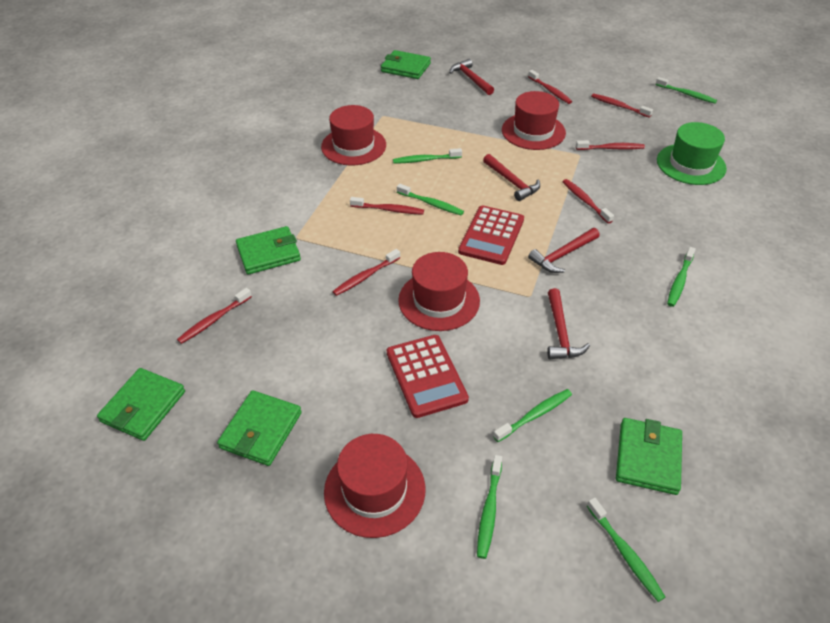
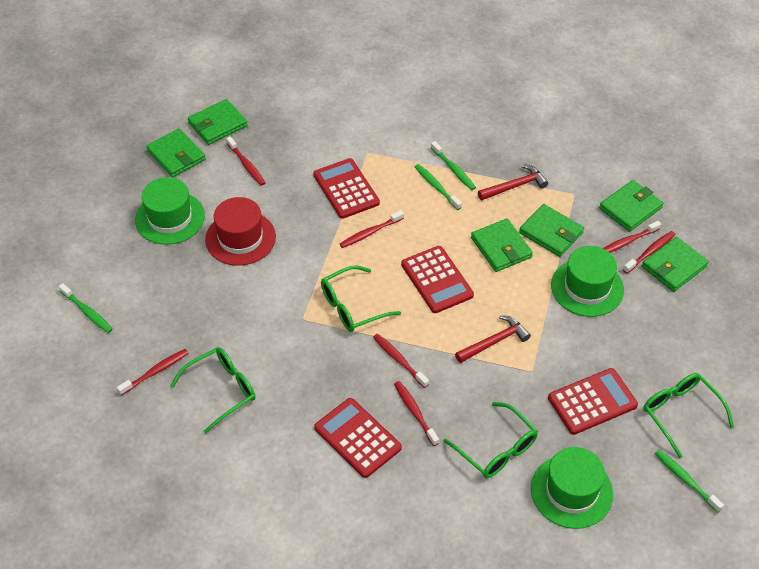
green glasses: 0 -> 4
green hat: 1 -> 3
green toothbrush: 7 -> 4
green wallet: 5 -> 6
red calculator: 2 -> 4
red hammer: 4 -> 2
red hat: 4 -> 1

